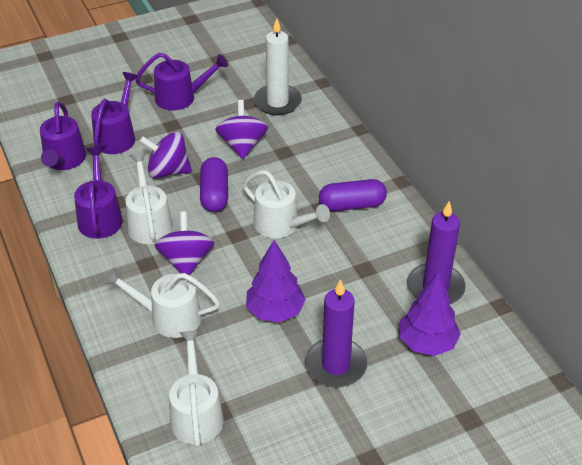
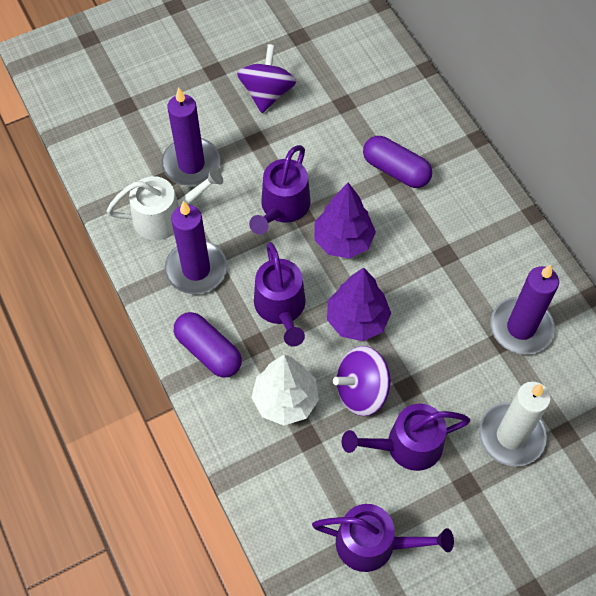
purple candle: 2 -> 3
purple spinning top: 3 -> 2
white tree: 0 -> 1
white watering can: 4 -> 1

